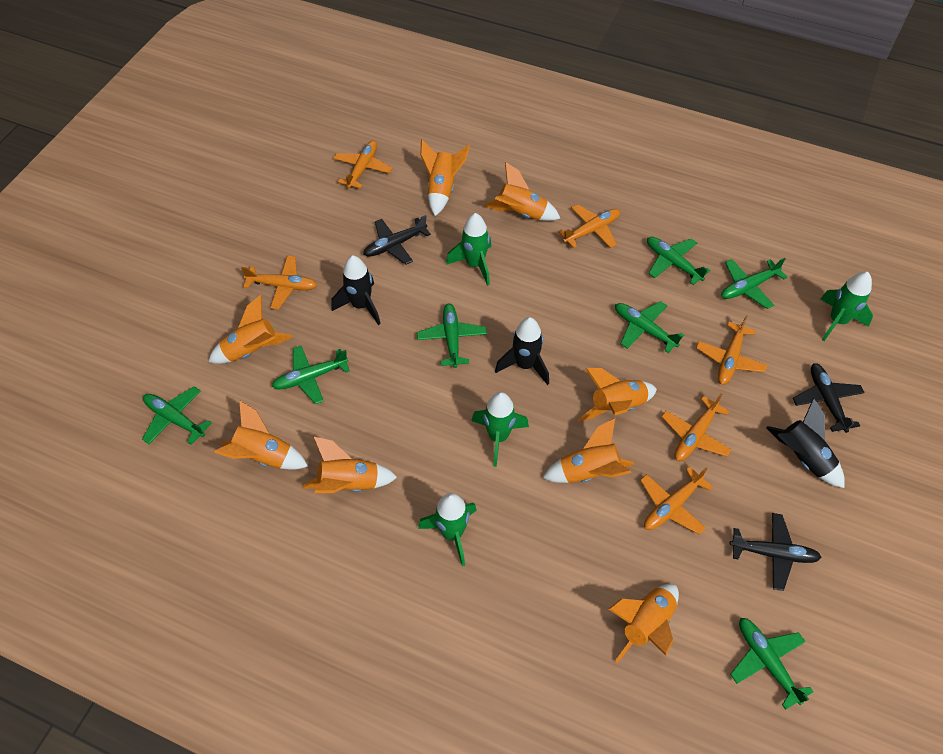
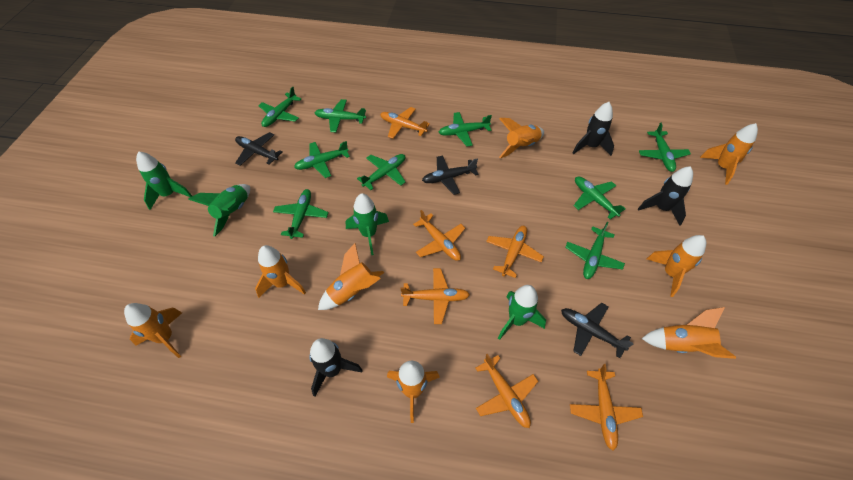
green plane: 7 -> 9

